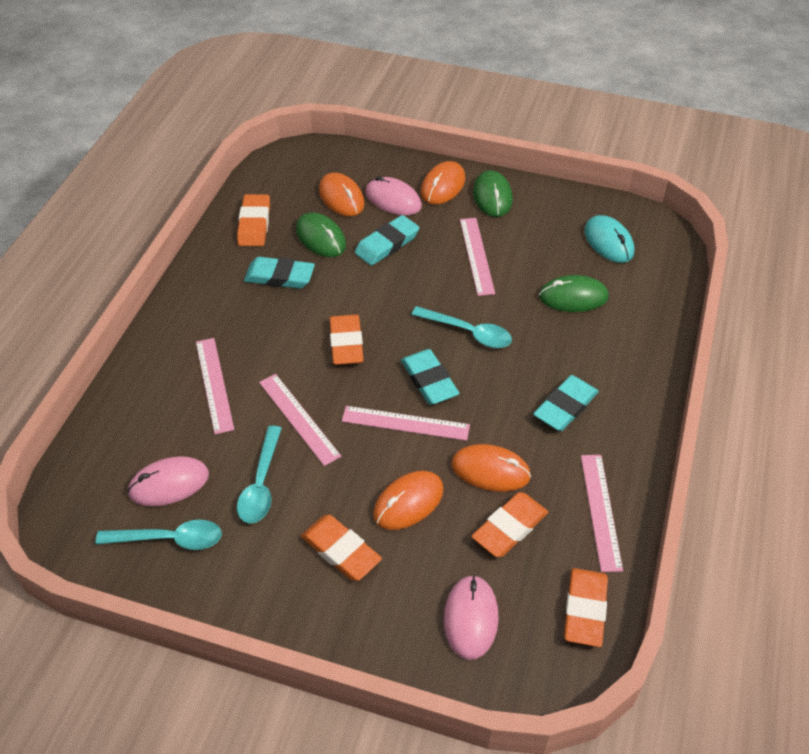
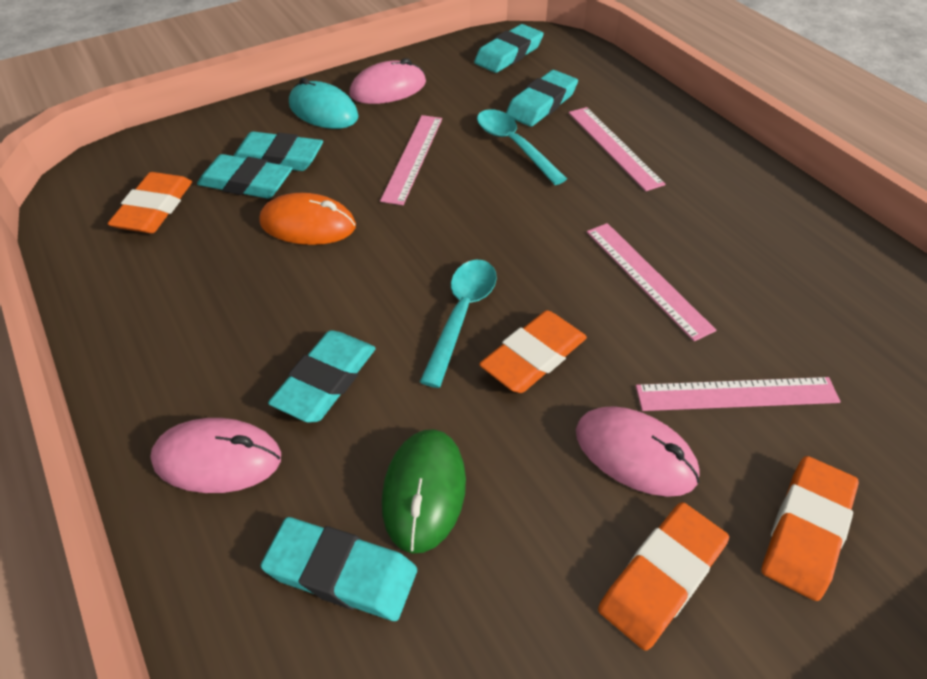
green mouse: 3 -> 1
orange eraser: 5 -> 4
orange mouse: 4 -> 1
pink ruler: 5 -> 4
turquoise eraser: 4 -> 6
turquoise spoon: 3 -> 2

